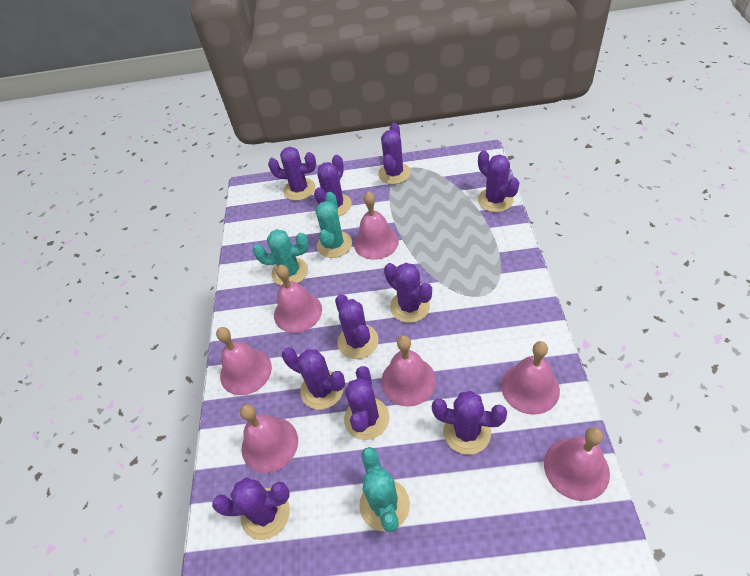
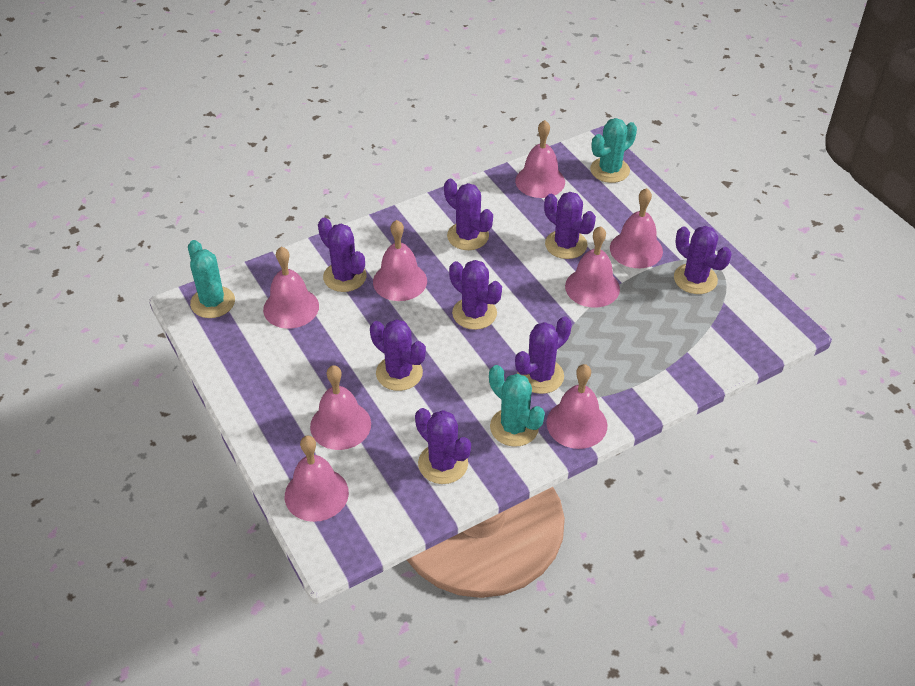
pink bell: 7 -> 8
purple cactus: 10 -> 8

